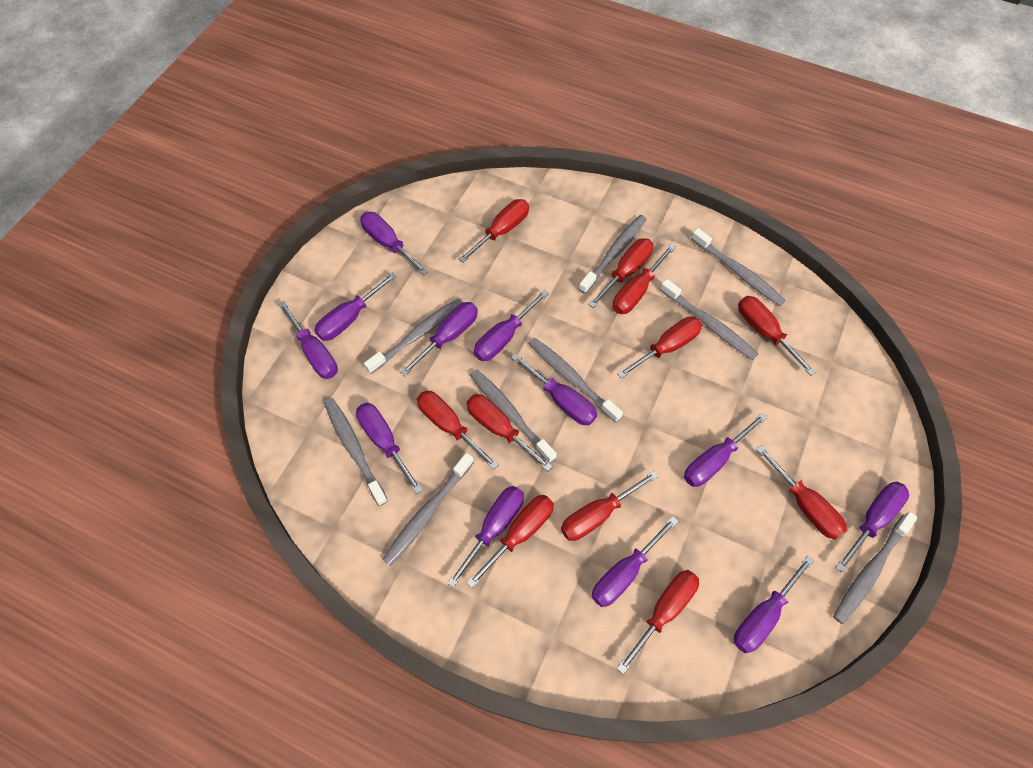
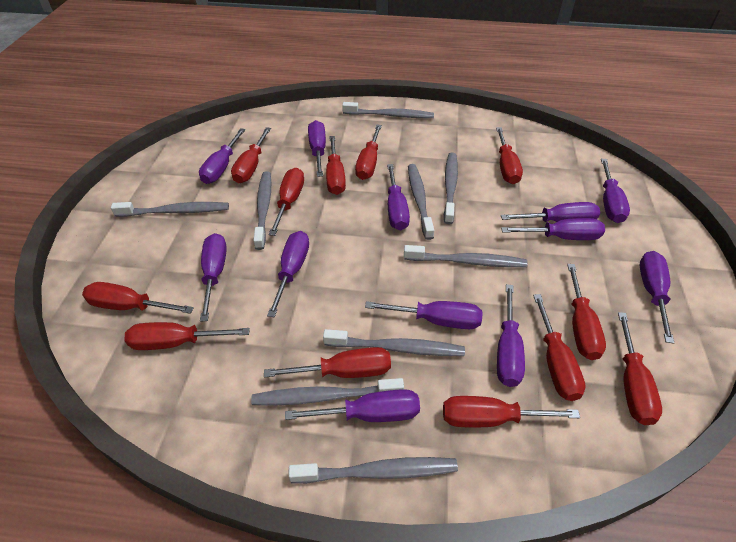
red screwdriver: 11 -> 12

